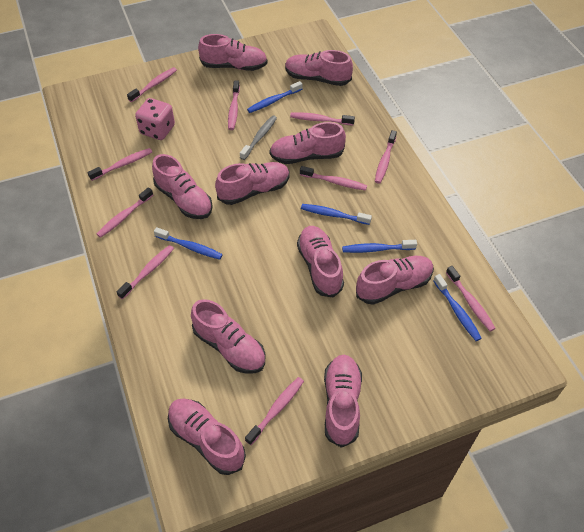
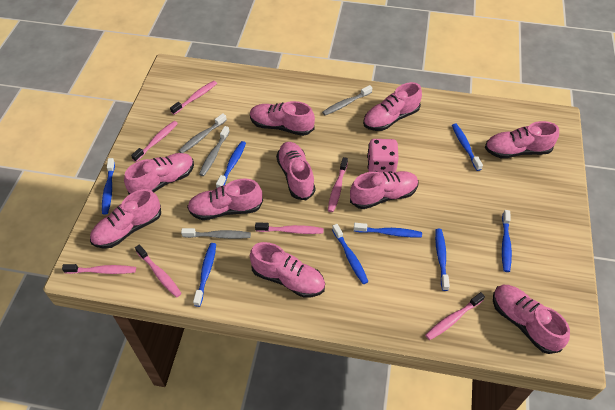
blue toothbrush: 5 -> 8
grey toothbrush: 1 -> 4
pink toothbrush: 10 -> 7

